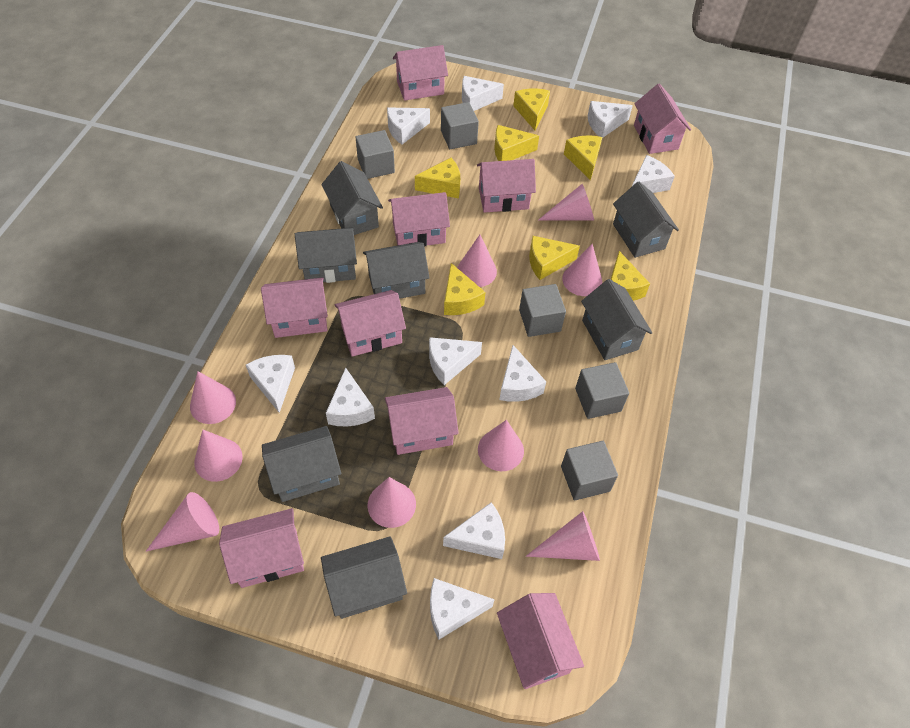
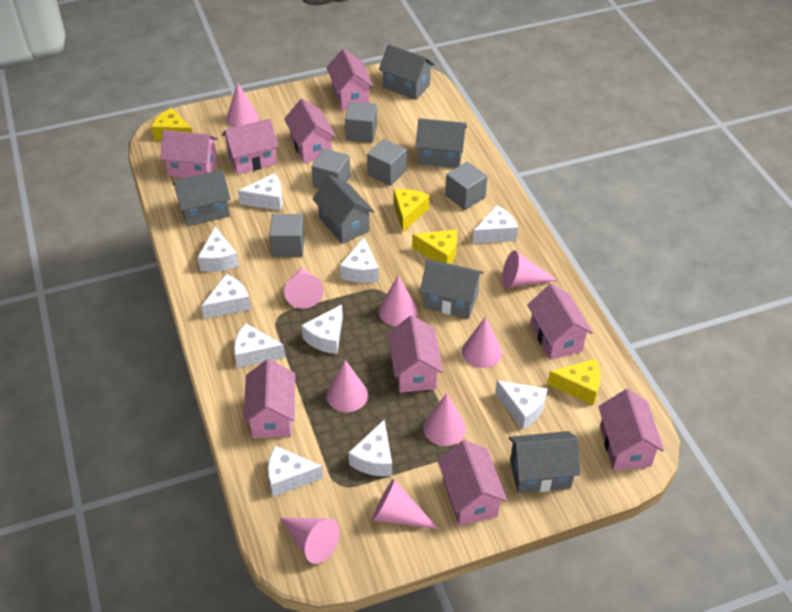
grey house: 7 -> 6
yellow cheese: 7 -> 4

